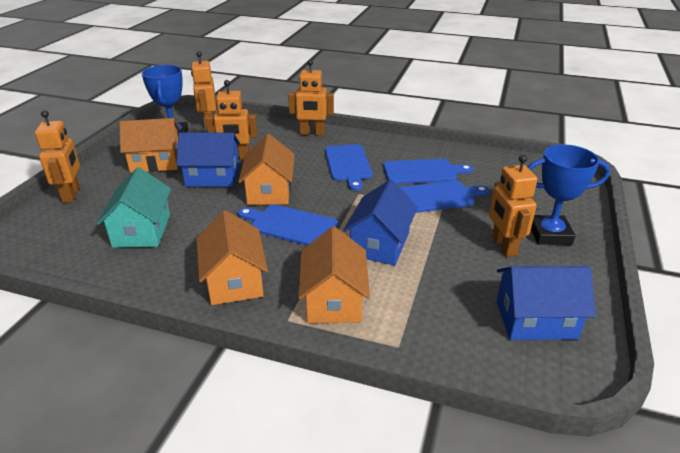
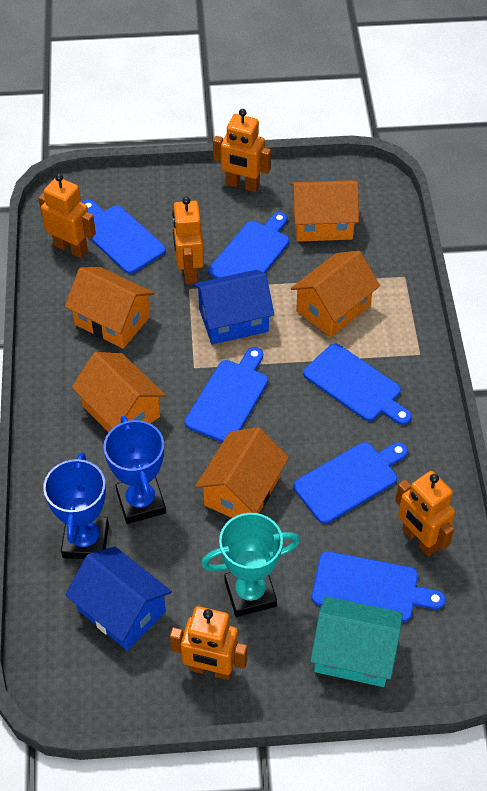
blue cutting board: 4 -> 6
blue house: 3 -> 2
orange house: 4 -> 5
turquoise trophy: 0 -> 1

